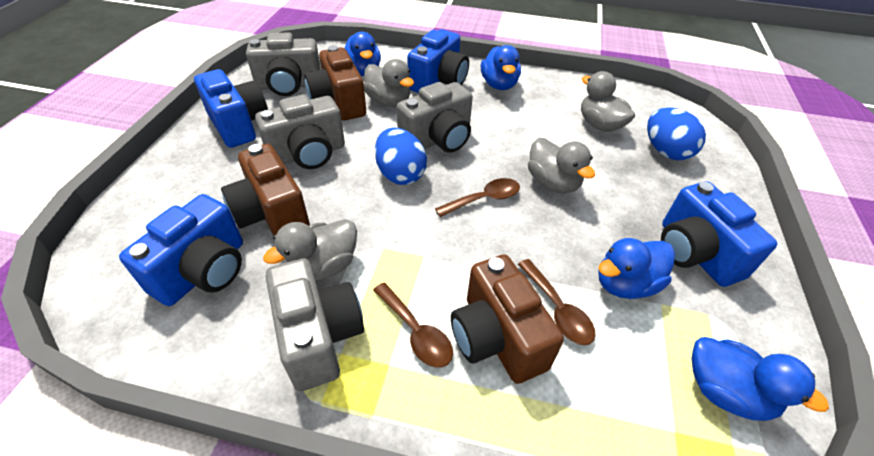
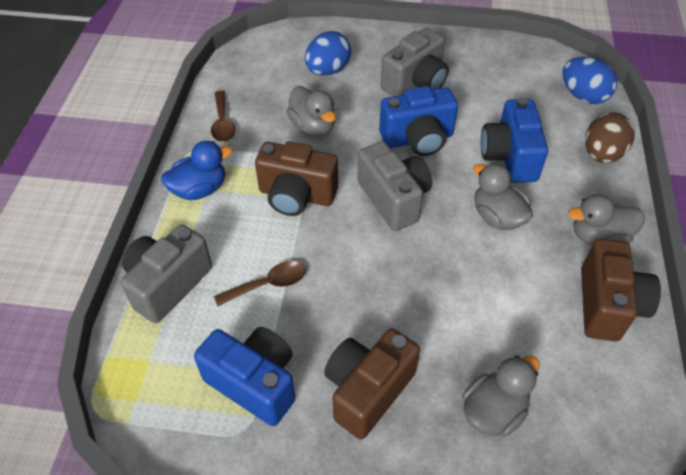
blue camera: 4 -> 3
blue duck: 4 -> 1
brown egg: 0 -> 1
brown spoon: 3 -> 2
grey camera: 4 -> 3

